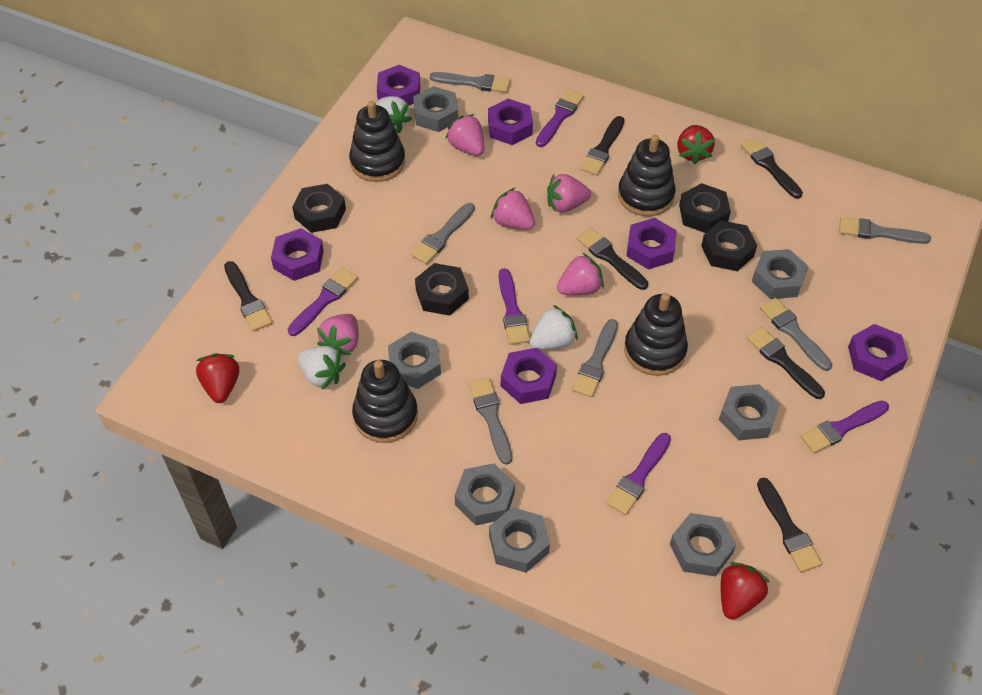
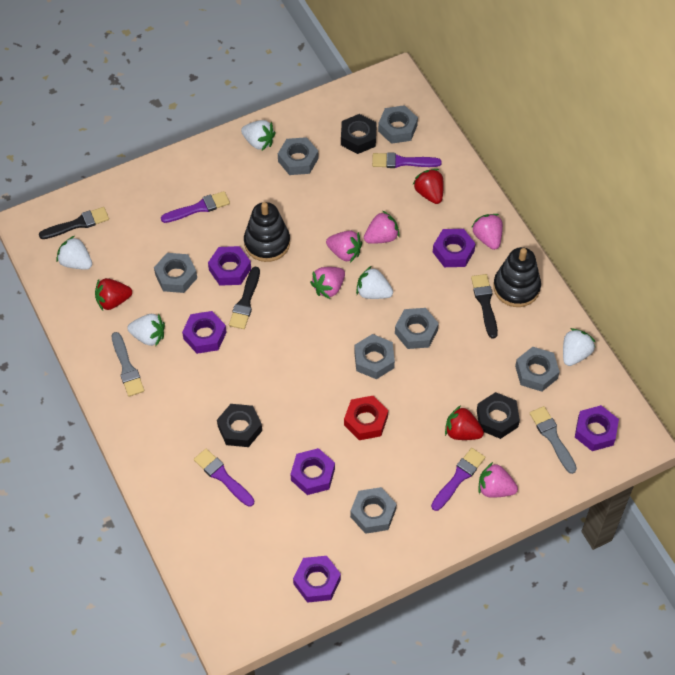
black brush: 6 -> 3
black nut: 4 -> 3
black stacking toy: 4 -> 2
grey brush: 6 -> 2
purple brush: 5 -> 4
red nut: 0 -> 1
white strawberry: 3 -> 5

